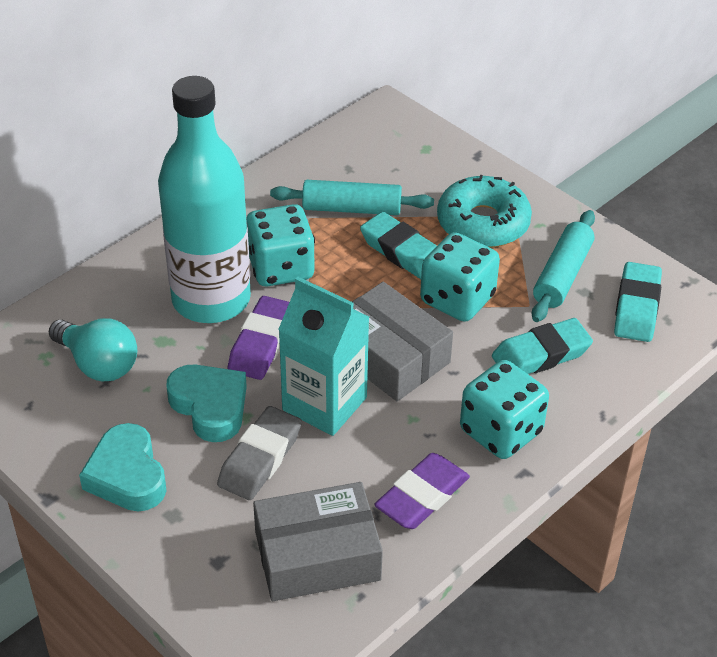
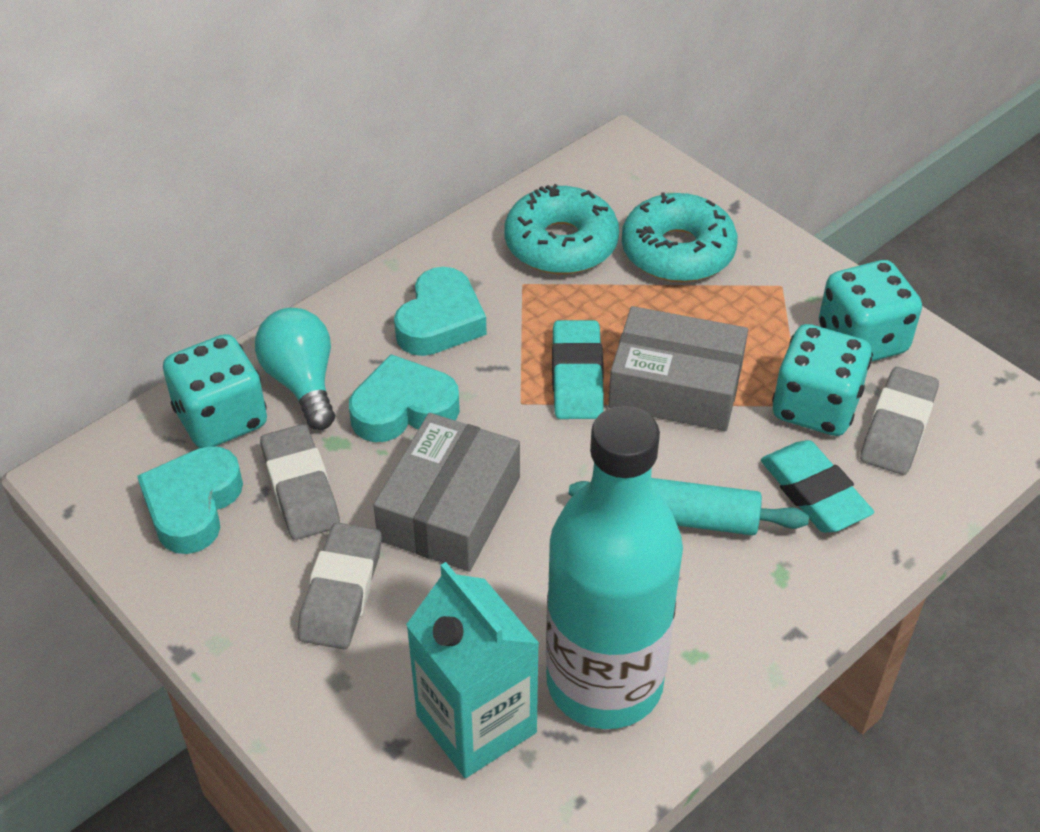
grey eraser: 1 -> 3
purple eraser: 2 -> 0
turquoise donut: 1 -> 2
turquoise eraser: 3 -> 2
turquoise heart: 2 -> 3
turquoise rolling pin: 2 -> 1

